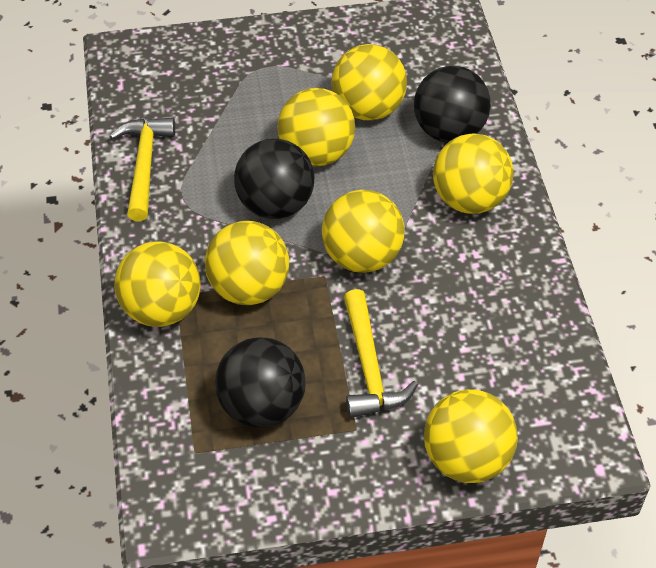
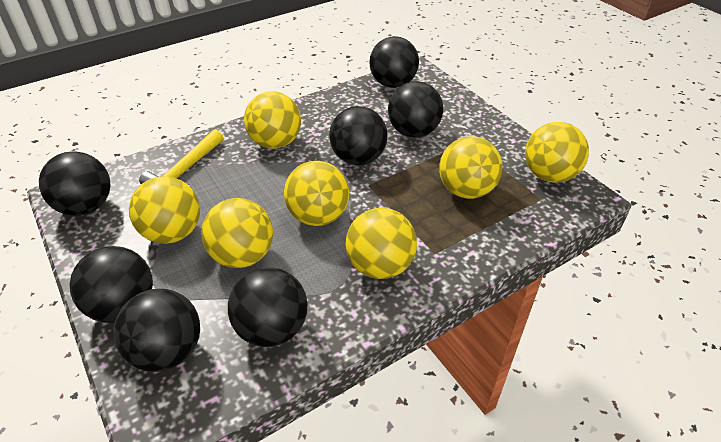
black ball: 3 -> 7
yellow hammer: 2 -> 1

